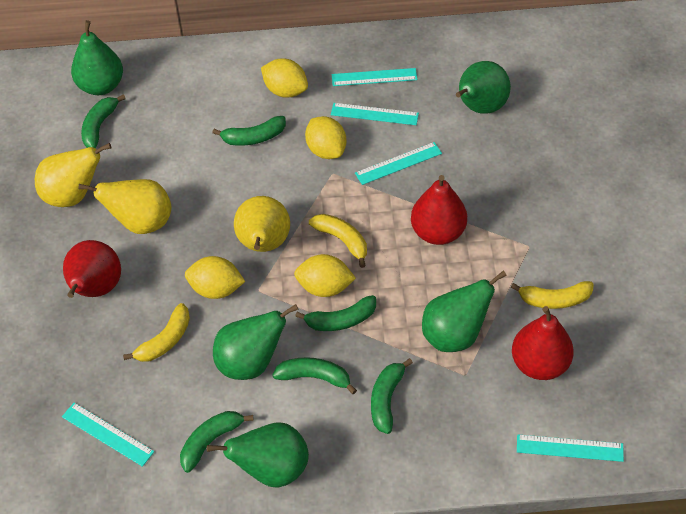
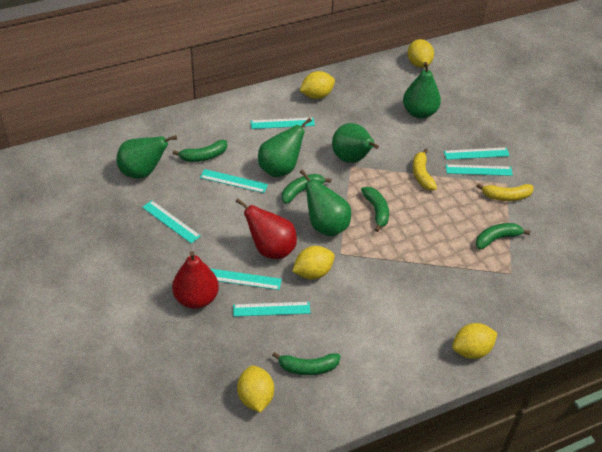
green banana: 6 -> 5
red pear: 3 -> 2
turquoise ruler: 5 -> 7
yellow banana: 3 -> 2
yellow lemon: 4 -> 5
yellow pear: 3 -> 0

